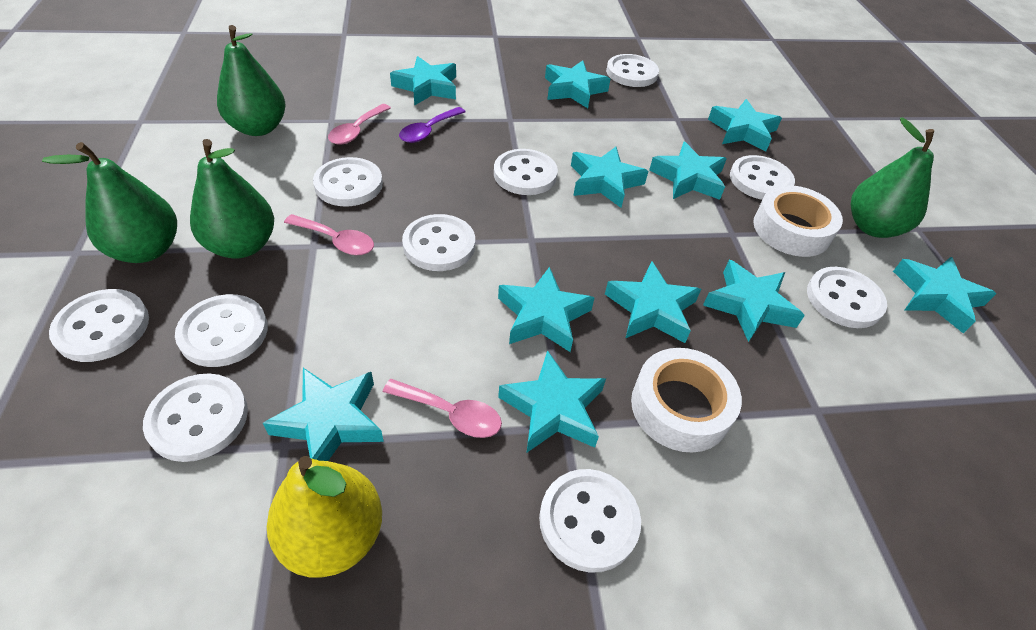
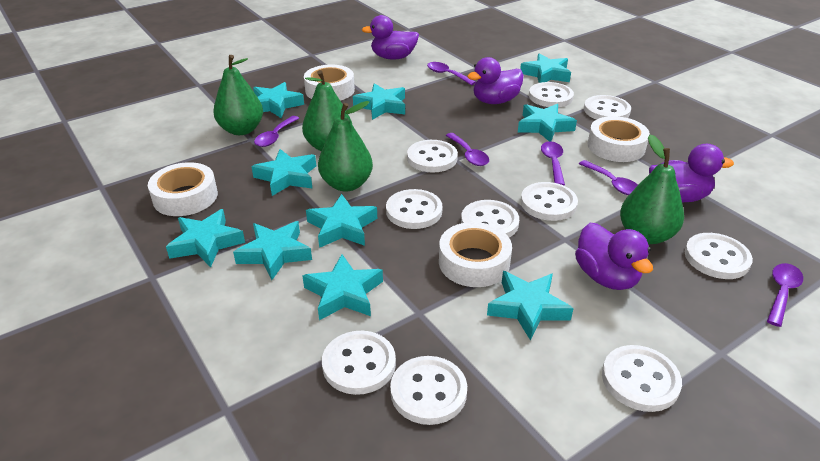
pink spoon: 3 -> 0
purple duck: 0 -> 4
purple spoon: 1 -> 6
turquoise star: 11 -> 10
white tape: 2 -> 4
yellow pear: 1 -> 0

